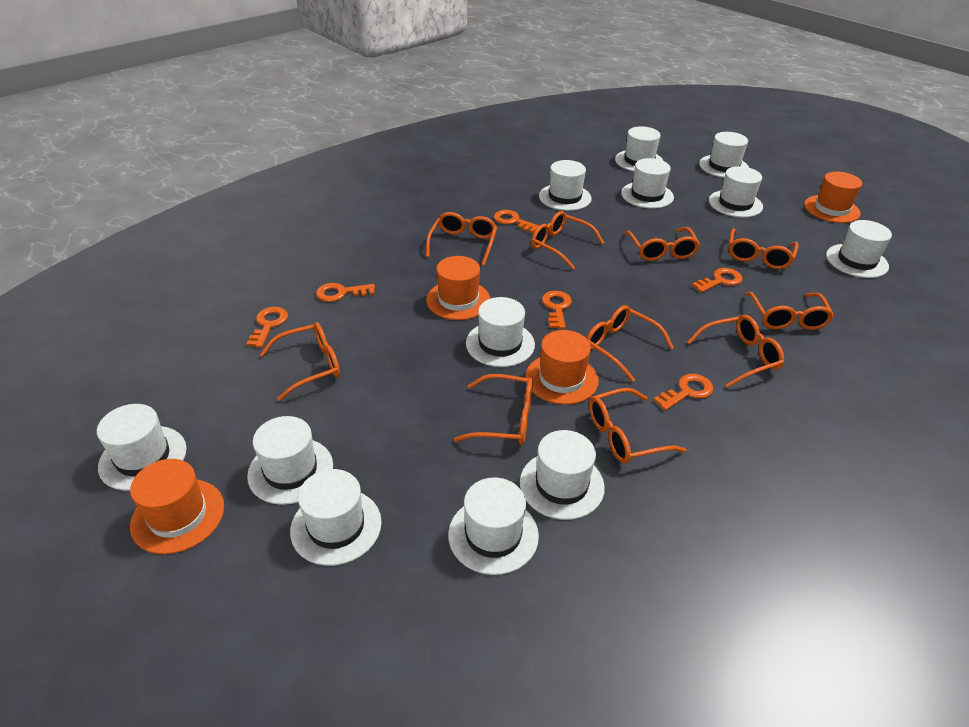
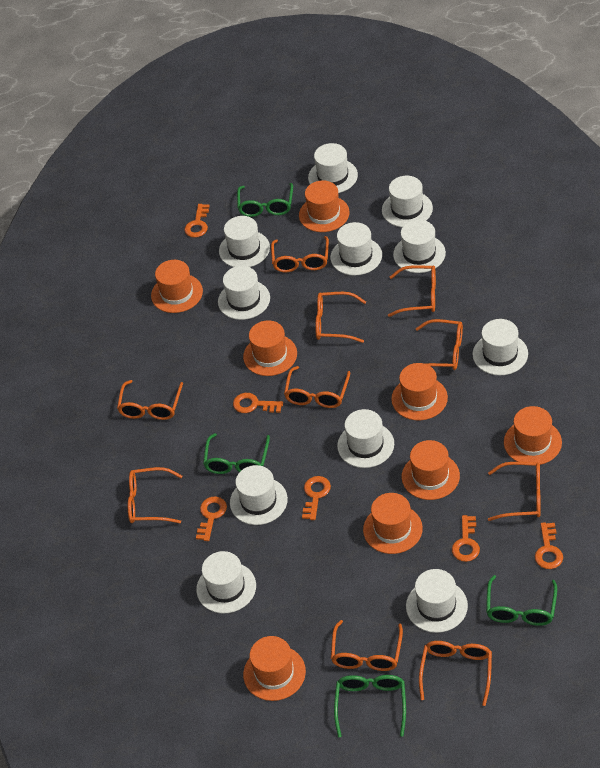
green glasses: 0 -> 4
orange hat: 4 -> 8
white hat: 12 -> 11

